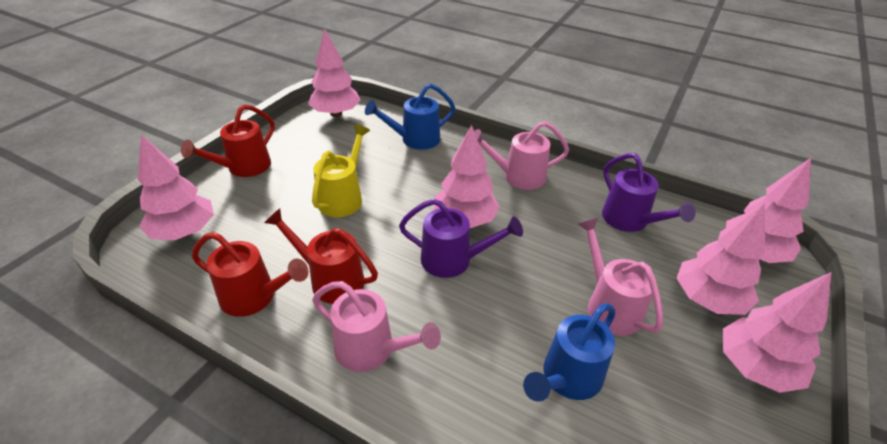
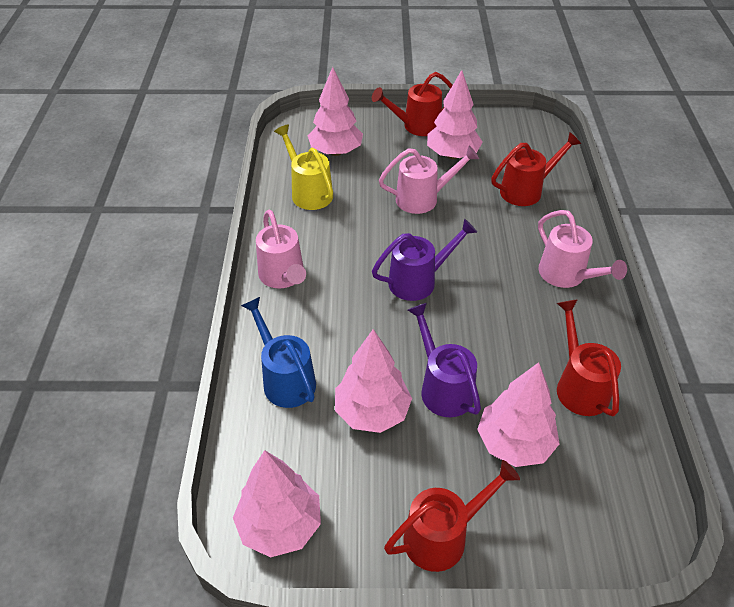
blue watering can: 2 -> 1
pink tree: 6 -> 5
red watering can: 3 -> 4

